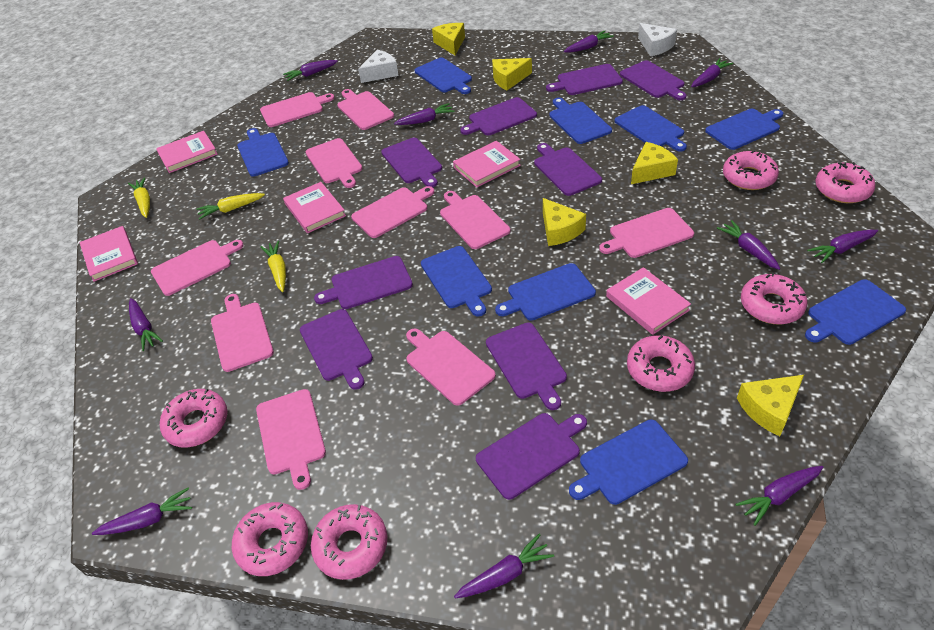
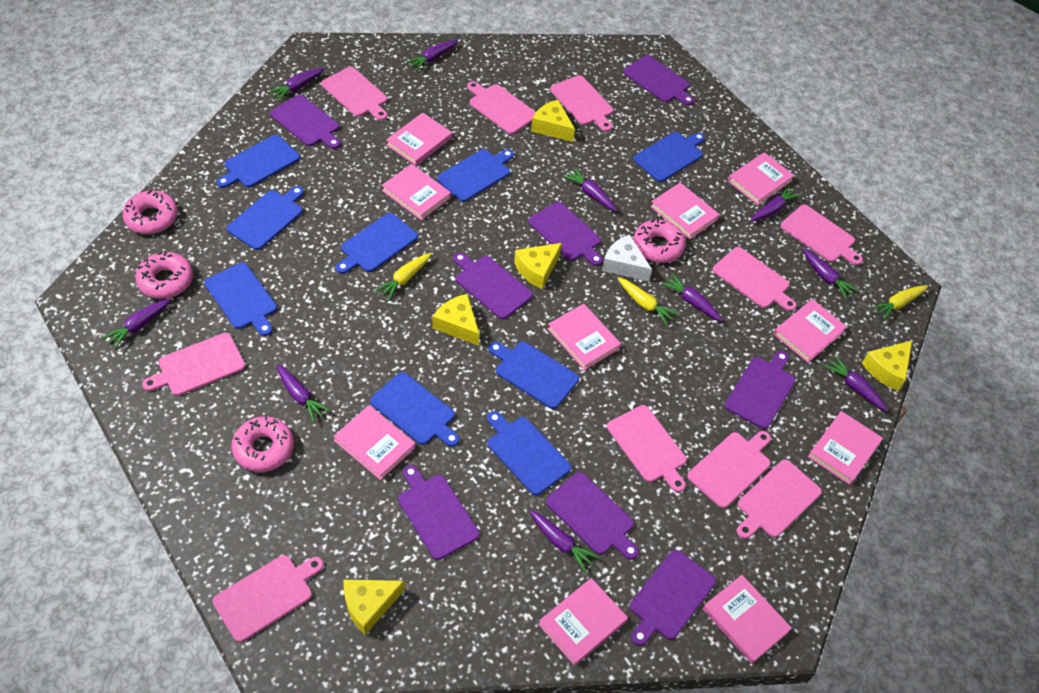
pink book: 5 -> 10
pink donut: 7 -> 4
purple cutting board: 9 -> 8
white cheese: 2 -> 1

